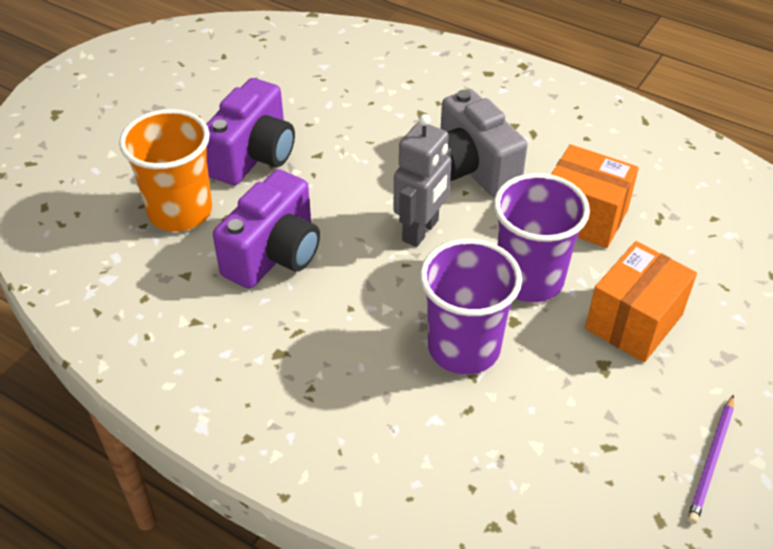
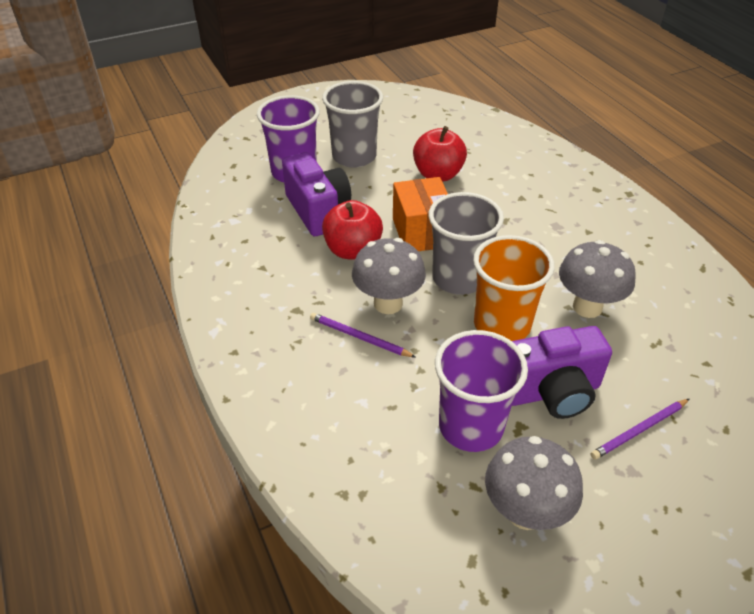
grey camera: 1 -> 0
grey cup: 0 -> 2
grey mushroom: 0 -> 3
grey robot: 1 -> 0
orange box: 2 -> 1
purple pencil: 1 -> 2
red apple: 0 -> 2

